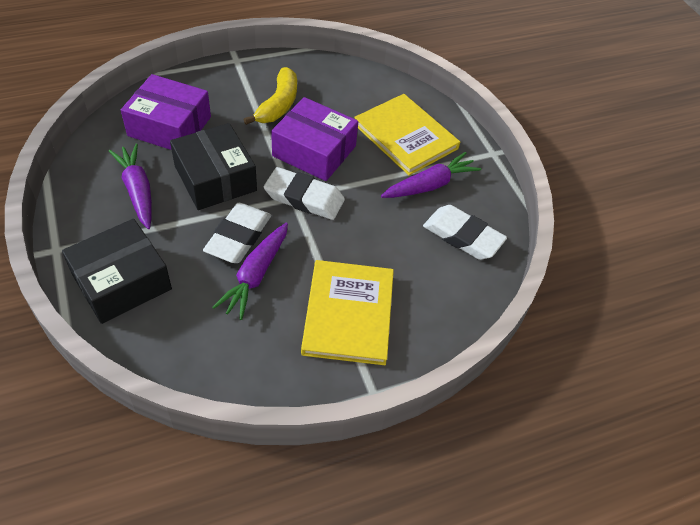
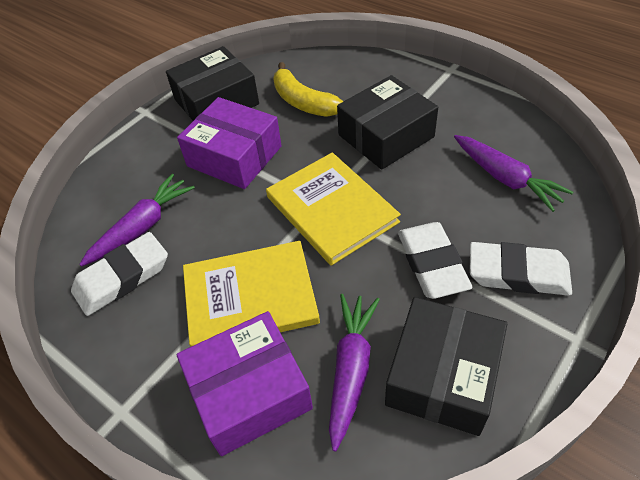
black box: 2 -> 3

